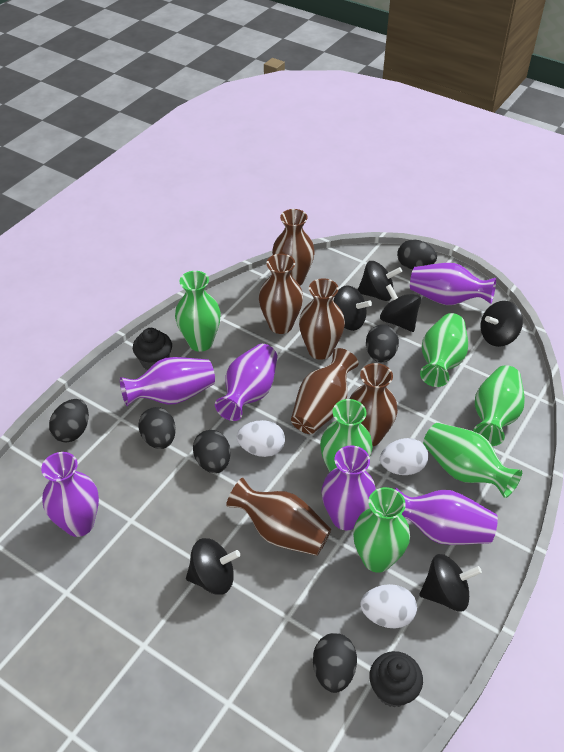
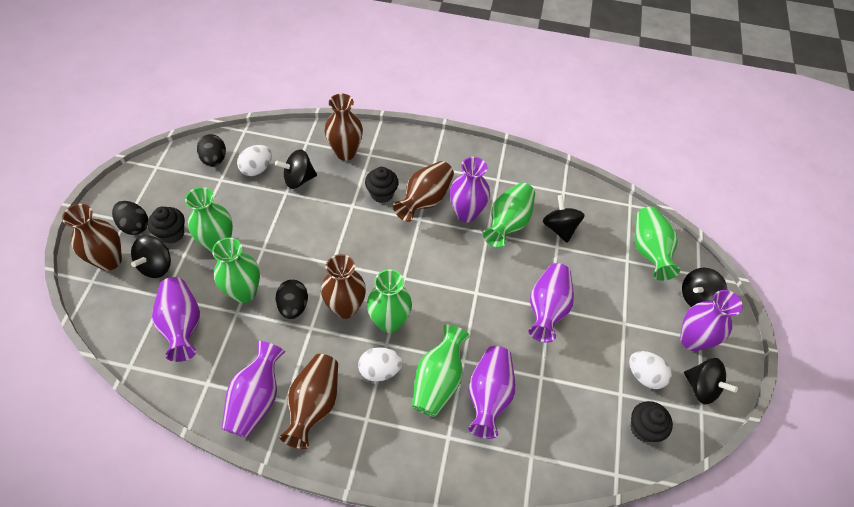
black cupcake: 2 -> 3
black egg: 6 -> 3
black spinning top: 6 -> 5
brown vase: 6 -> 5

